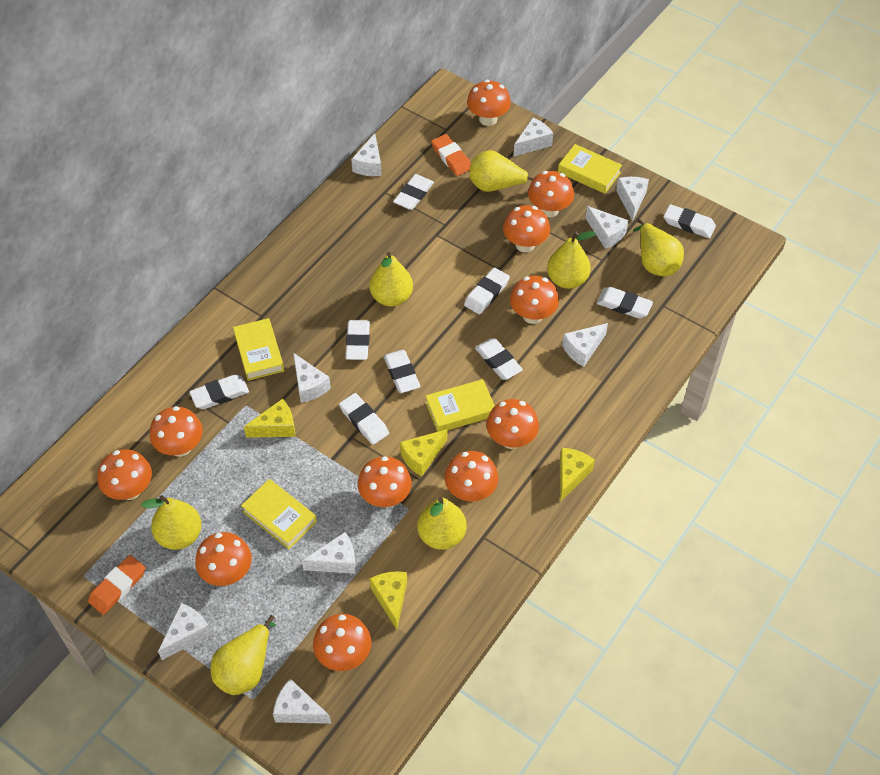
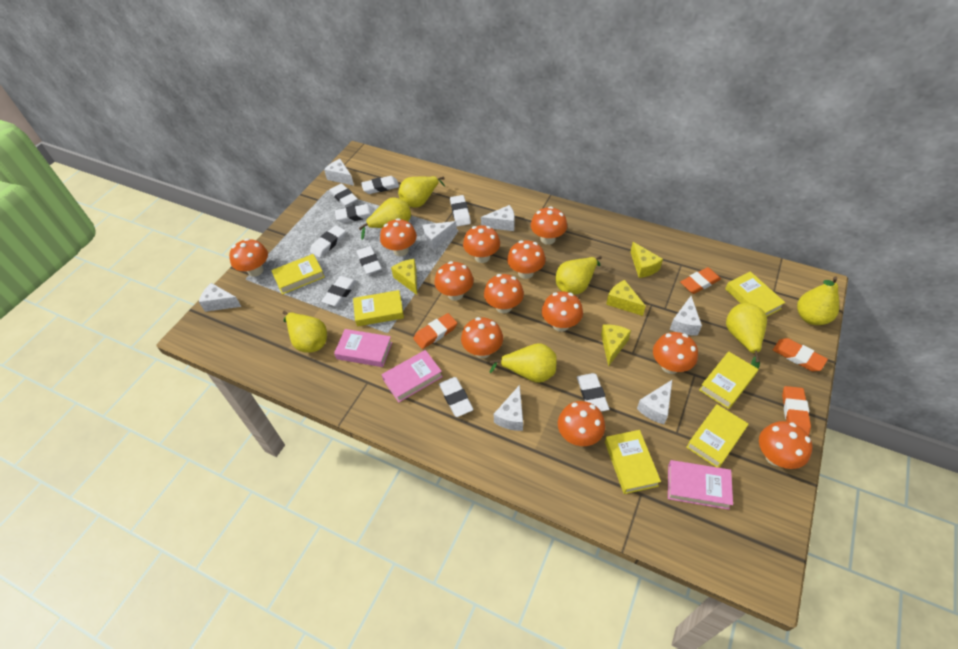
orange eraser: 2 -> 4
orange mushroom: 11 -> 12
pink book: 0 -> 3
white cheese: 9 -> 7
yellow book: 4 -> 6

